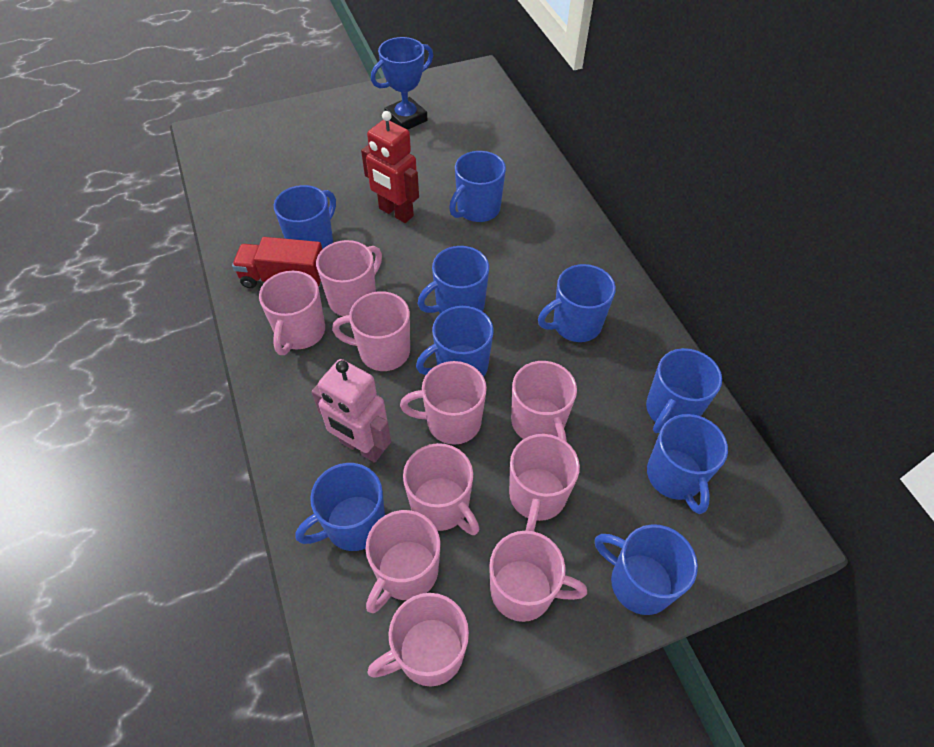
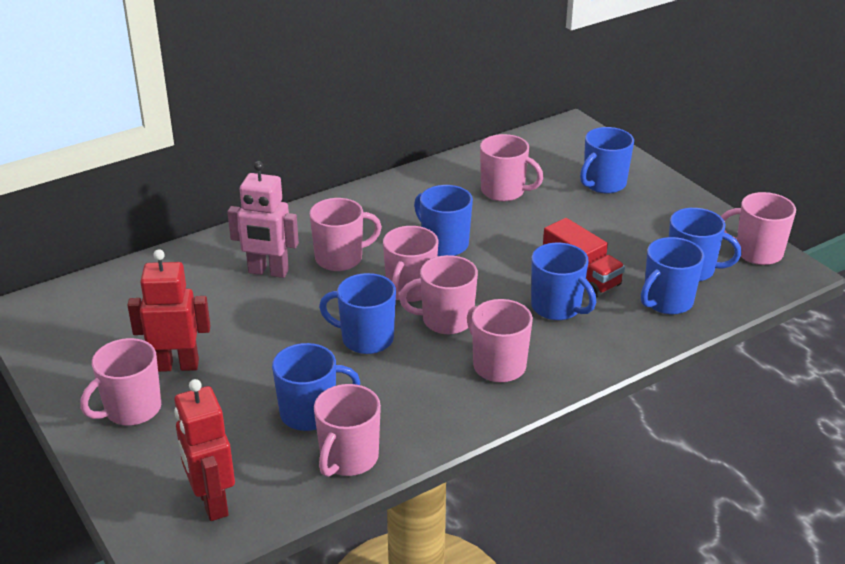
blue mug: 9 -> 7
blue trophy: 1 -> 0
pink mug: 10 -> 8
red robot: 1 -> 2

